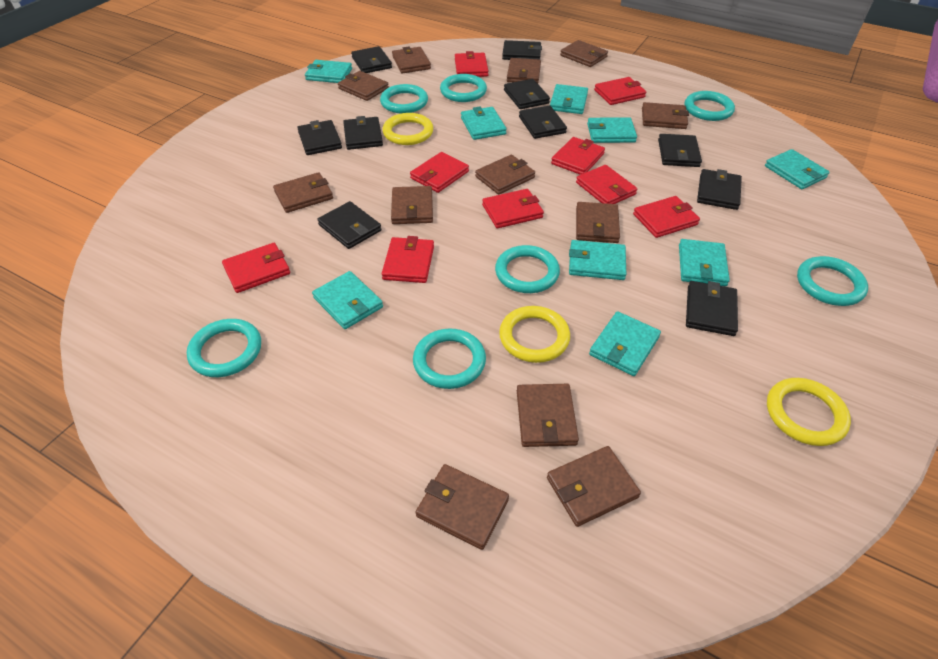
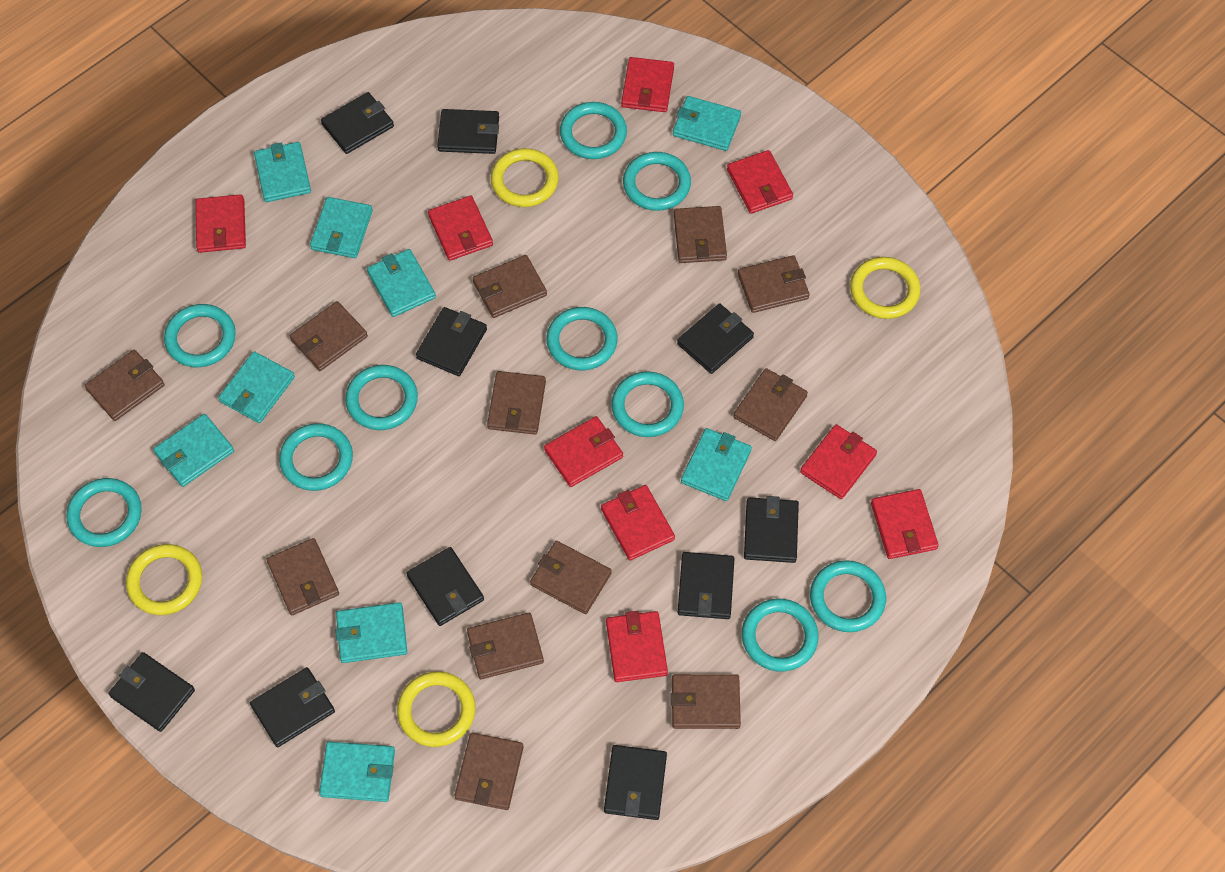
turquoise ring: 7 -> 10
yellow ring: 3 -> 4

